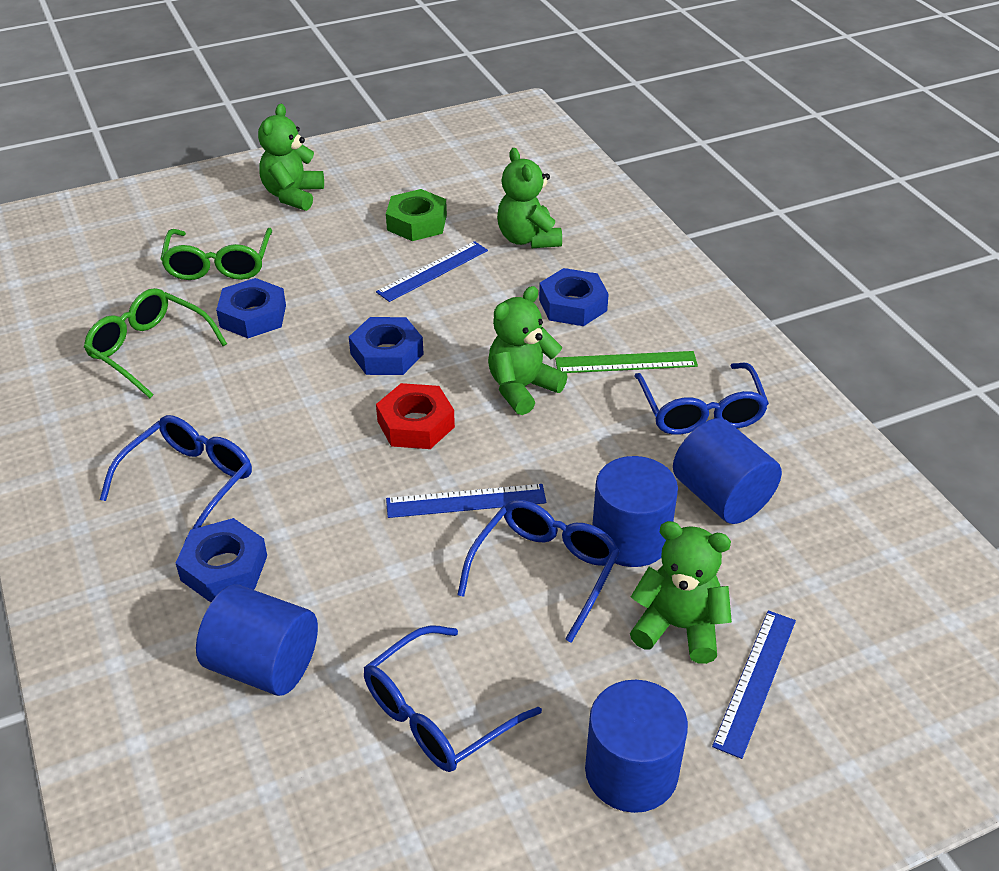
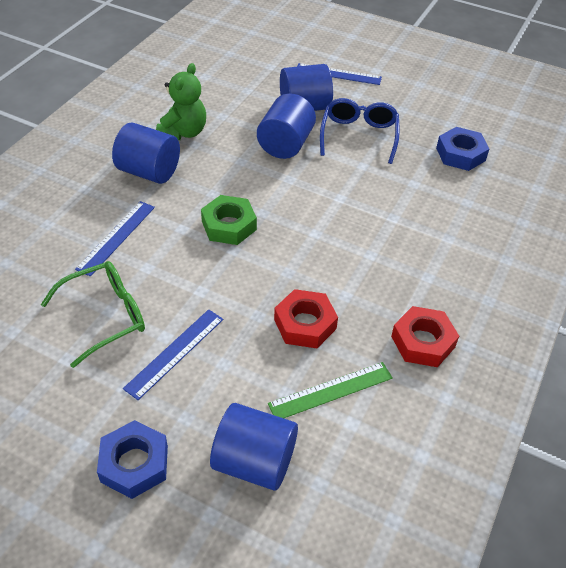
blue glasses: 4 -> 1
blue nut: 4 -> 2
green glasses: 2 -> 1
green teddy bear: 4 -> 1
red nut: 1 -> 2

